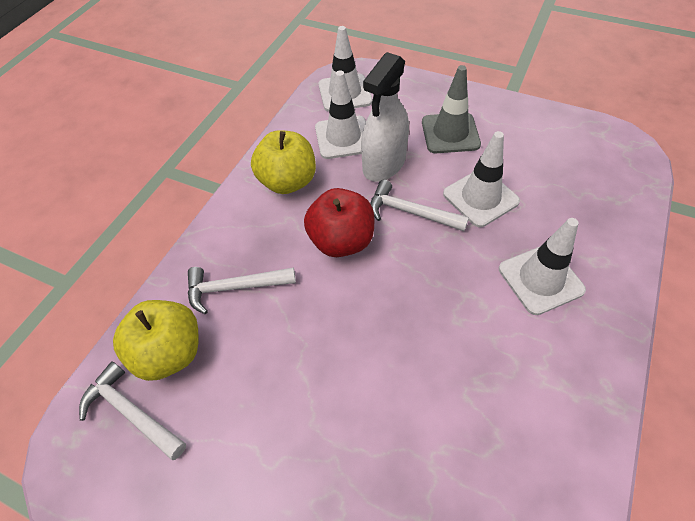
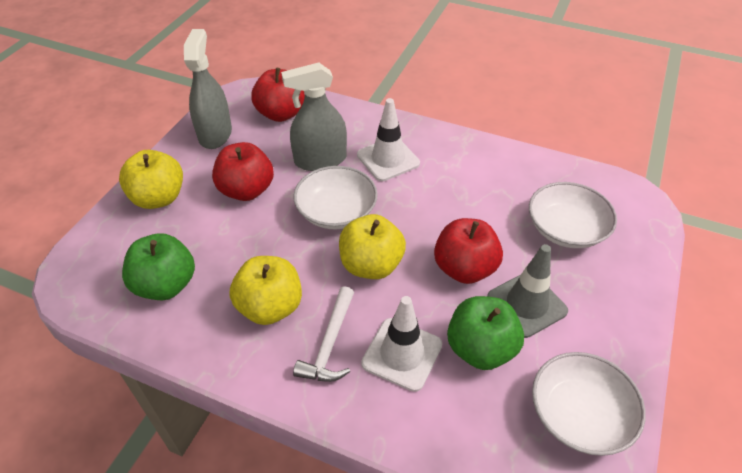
green apple: 0 -> 2
grey spray bottle: 0 -> 2
red apple: 1 -> 3
white bowl: 0 -> 3
white hammer: 3 -> 1
white spray bottle: 1 -> 0
white traffic cone: 4 -> 2
yellow apple: 2 -> 3

